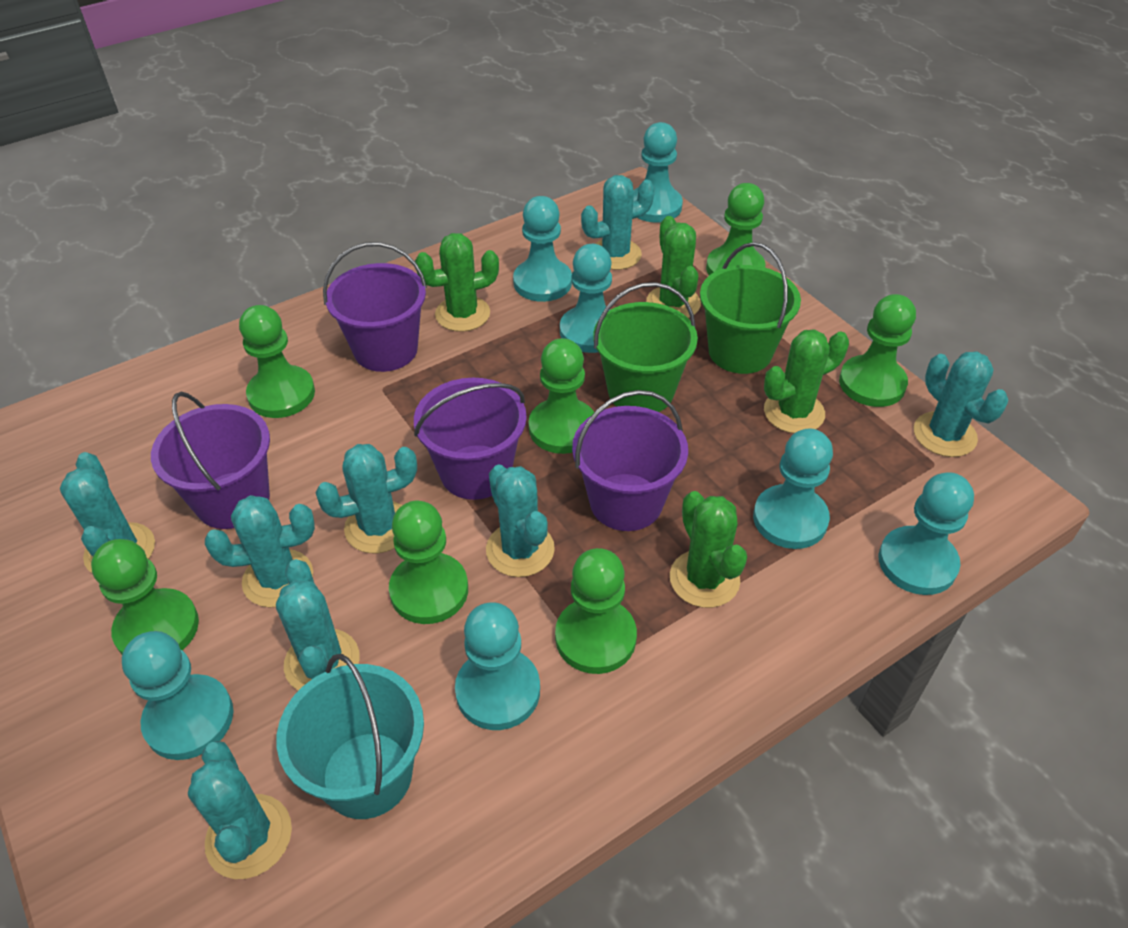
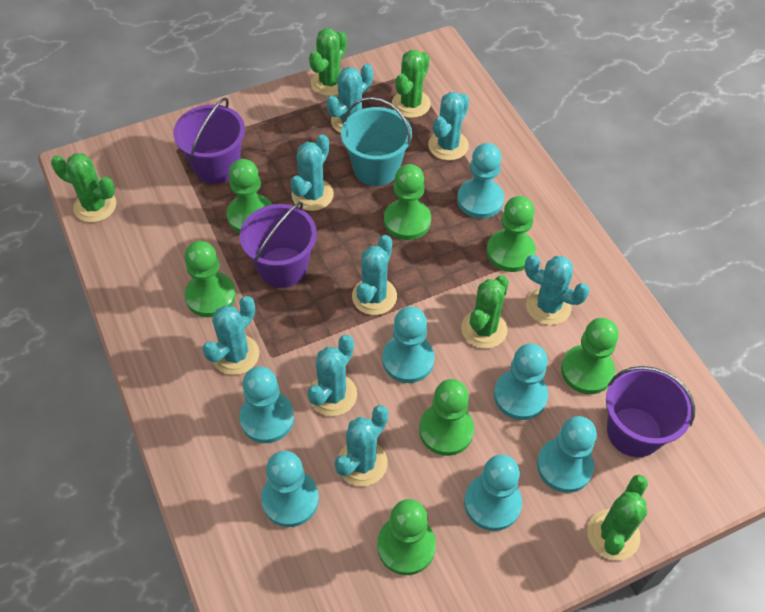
green bucket: 2 -> 0
green cactus: 4 -> 5
purple bucket: 4 -> 3

